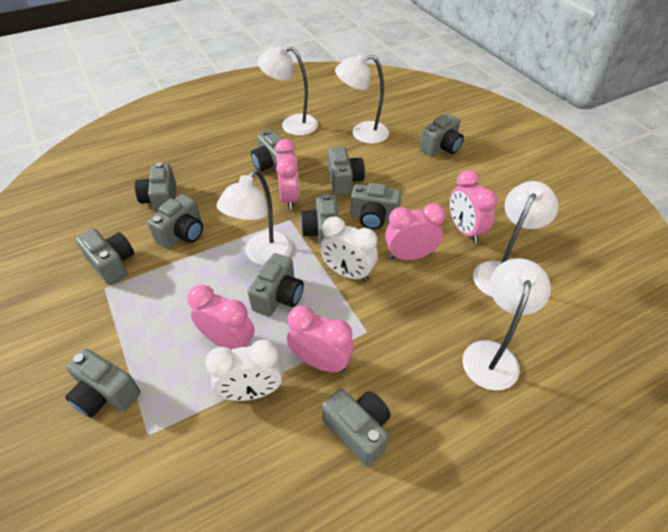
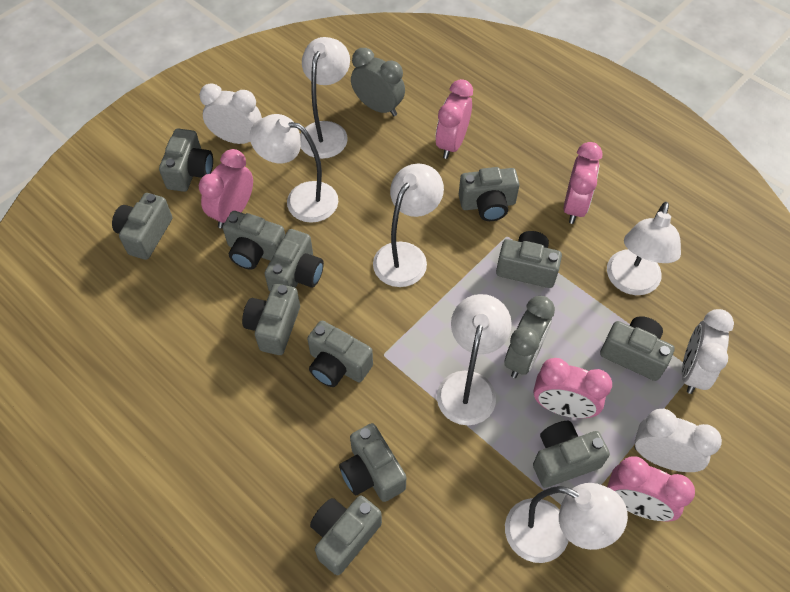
grey camera: 11 -> 12
grey clock: 0 -> 2
white clock: 2 -> 3
white lamp: 5 -> 6

